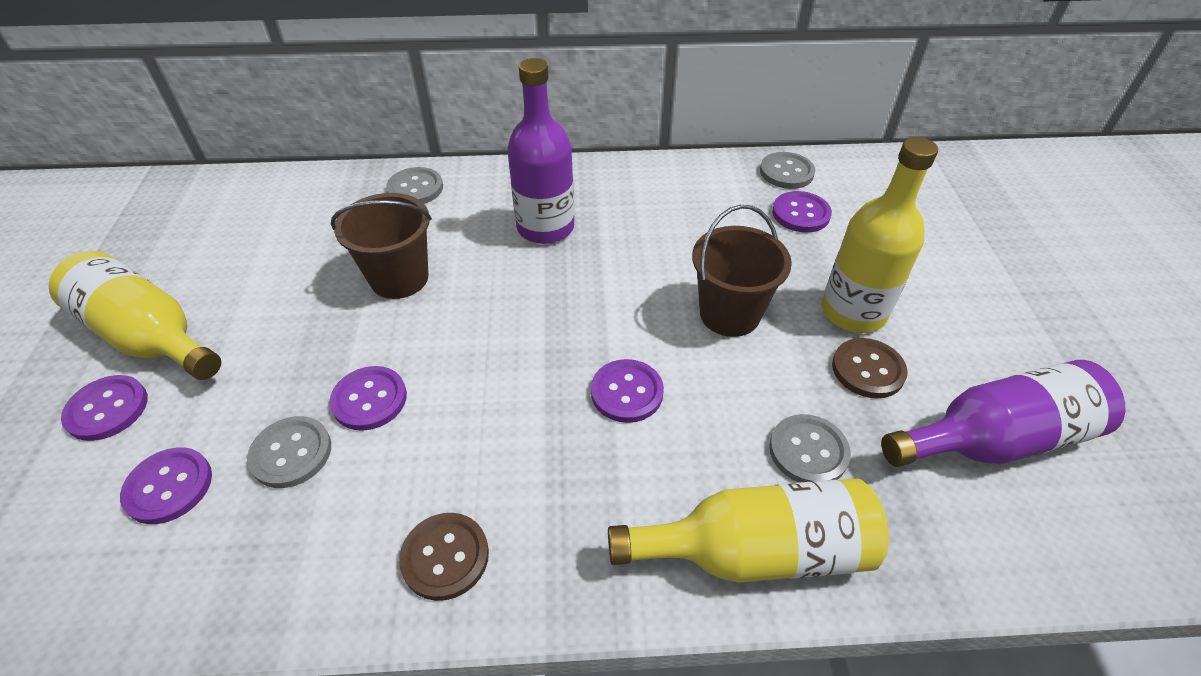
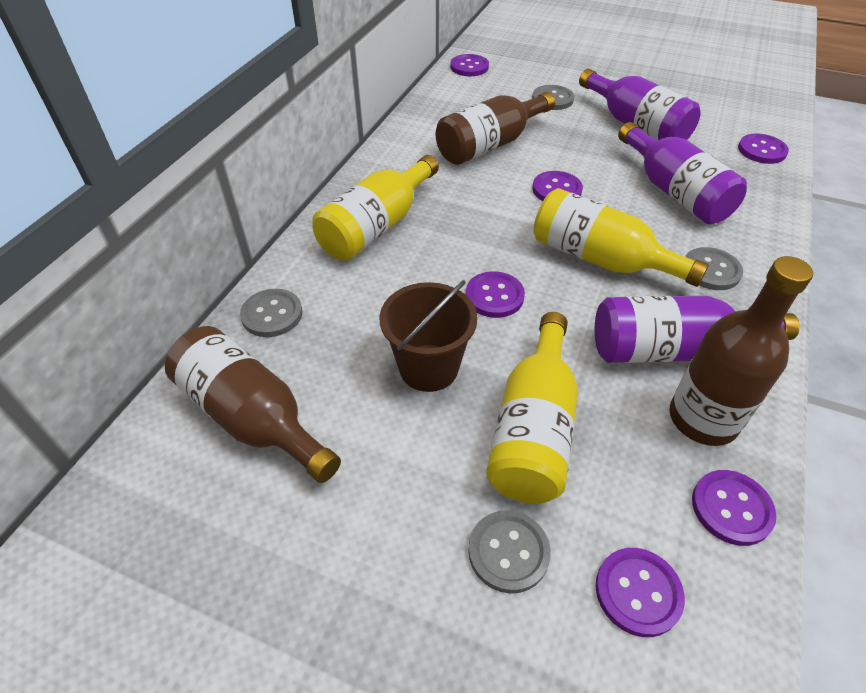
brown bottle: 0 -> 3
brown bucket: 2 -> 1
brown button: 2 -> 0
purple bottle: 2 -> 3
purple button: 5 -> 6

